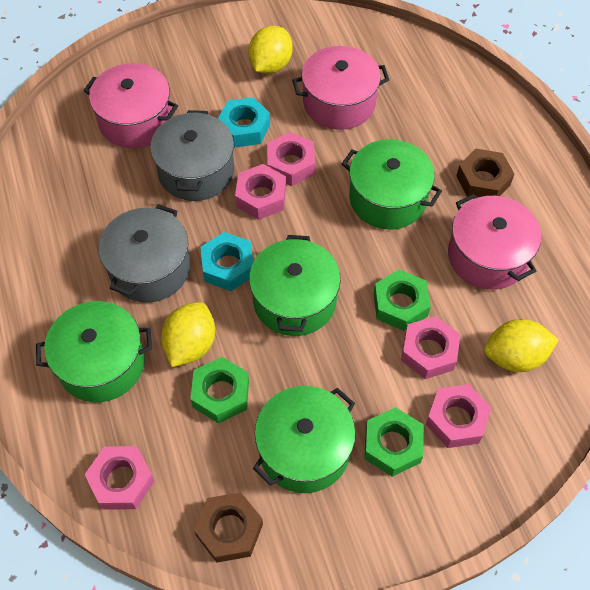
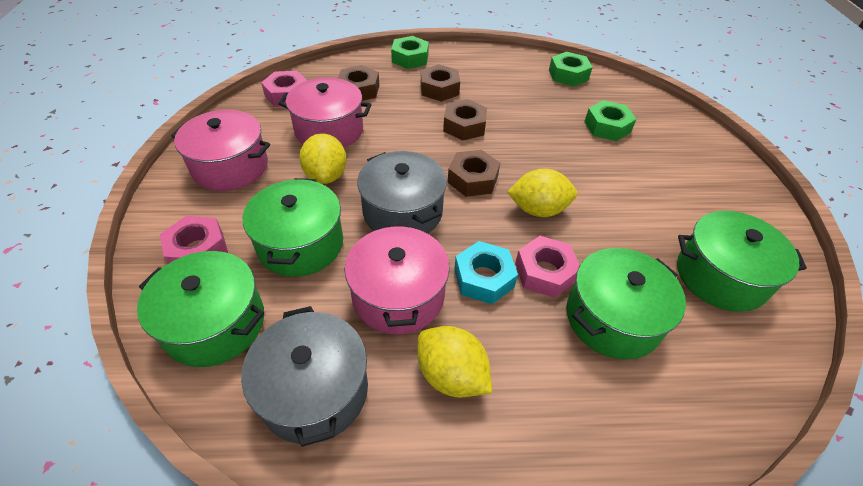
brown nut: 2 -> 4
pink nut: 5 -> 3
turquoise nut: 2 -> 1

